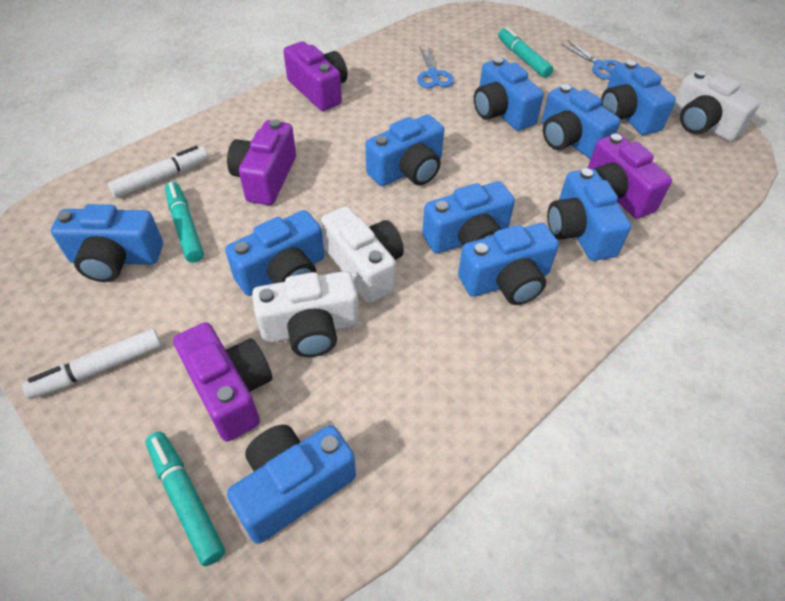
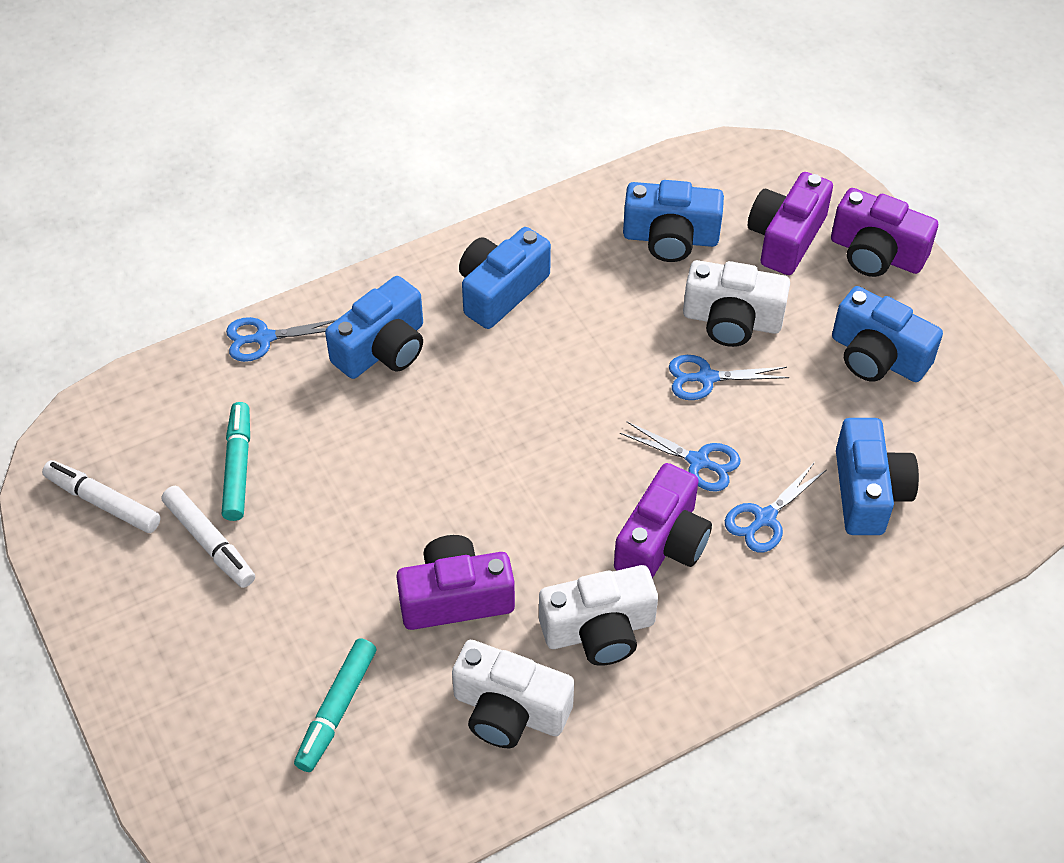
blue camera: 10 -> 5
blue scissors: 2 -> 4
turquoise marker: 3 -> 2

